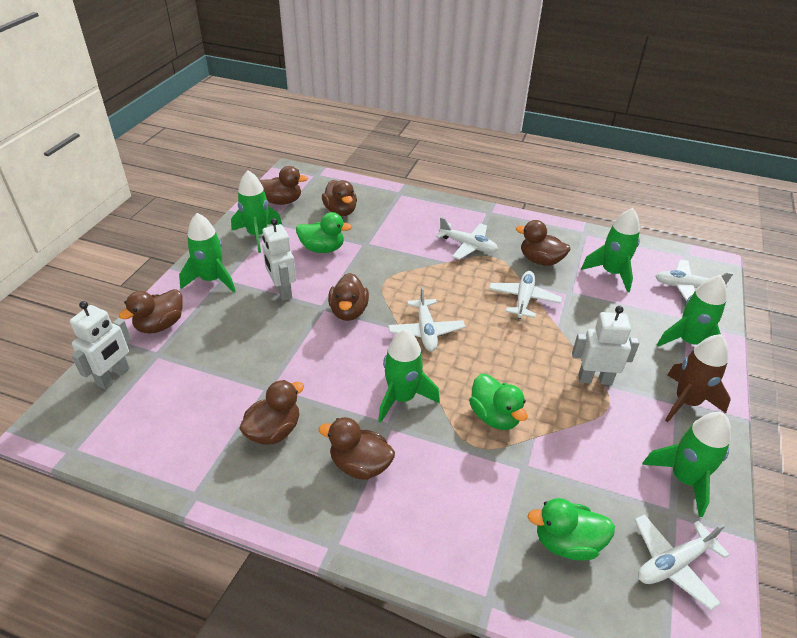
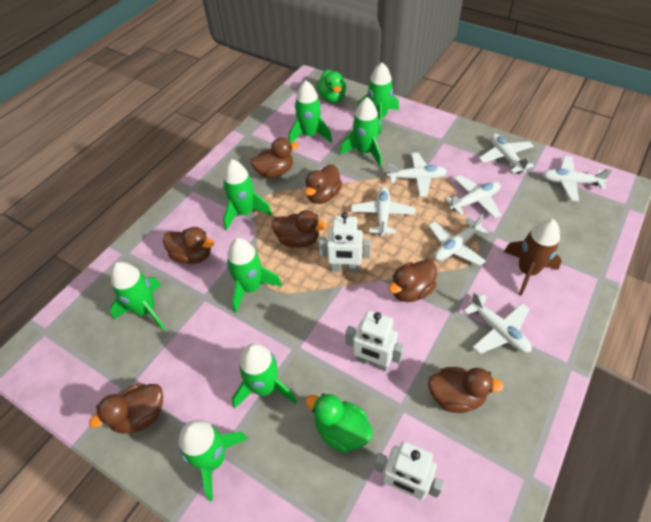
green duck: 3 -> 2
green rocket: 6 -> 8
white plane: 5 -> 7

